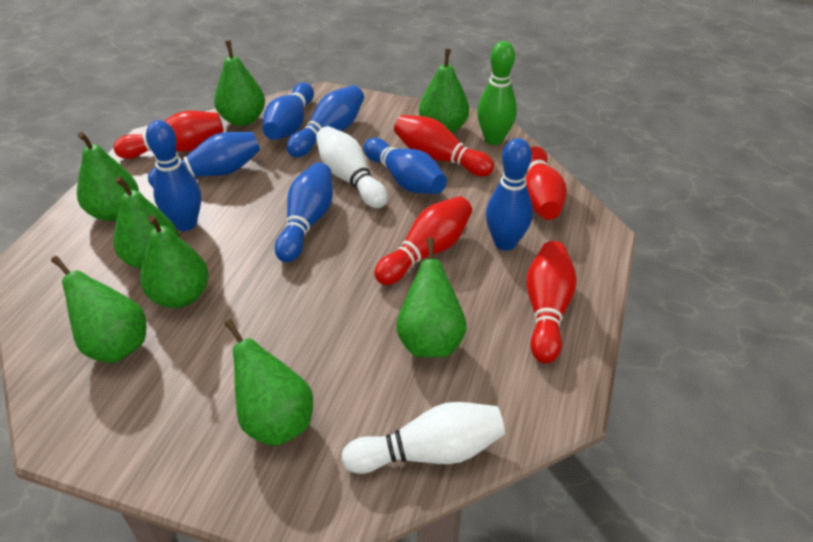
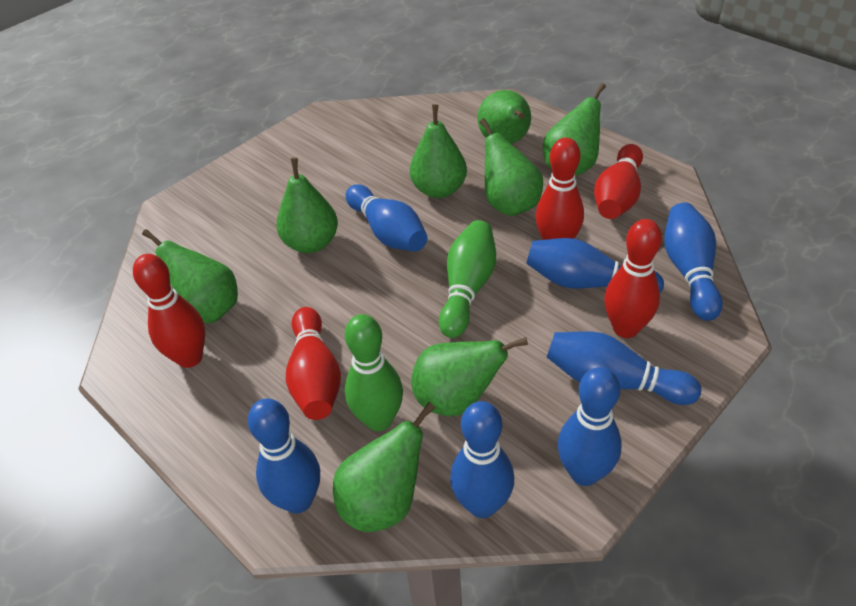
green bowling pin: 1 -> 2
white bowling pin: 2 -> 0

